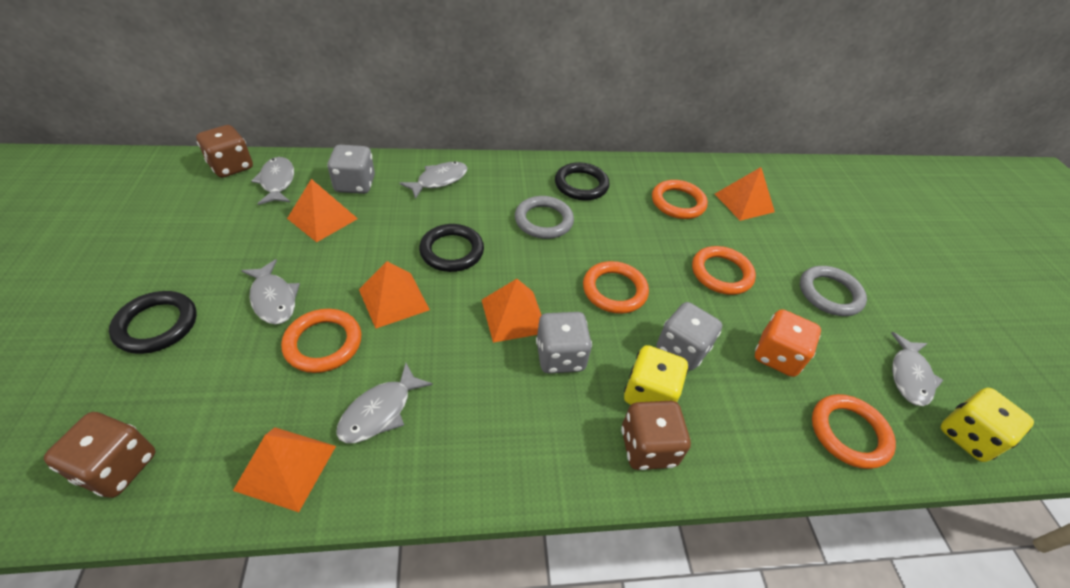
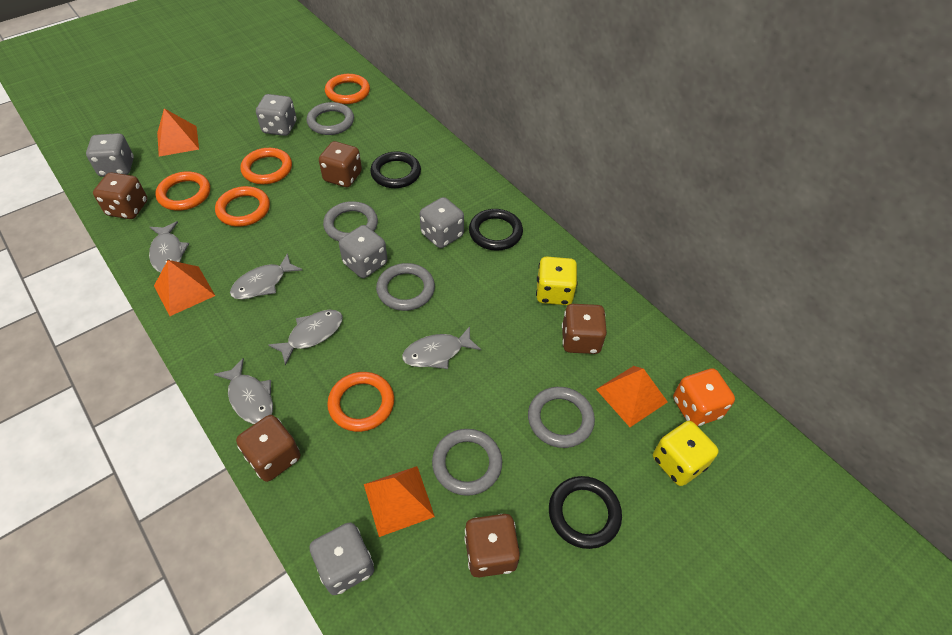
brown dice: 3 -> 5
grey dice: 3 -> 5
grey ring: 2 -> 5
orange pyramid: 5 -> 4

